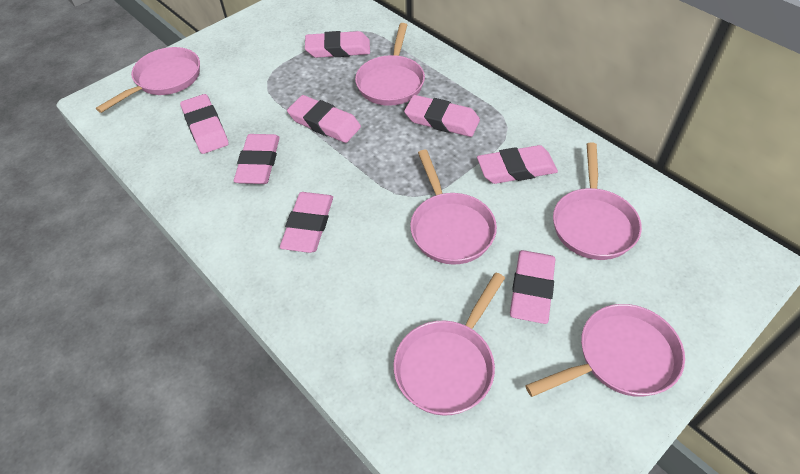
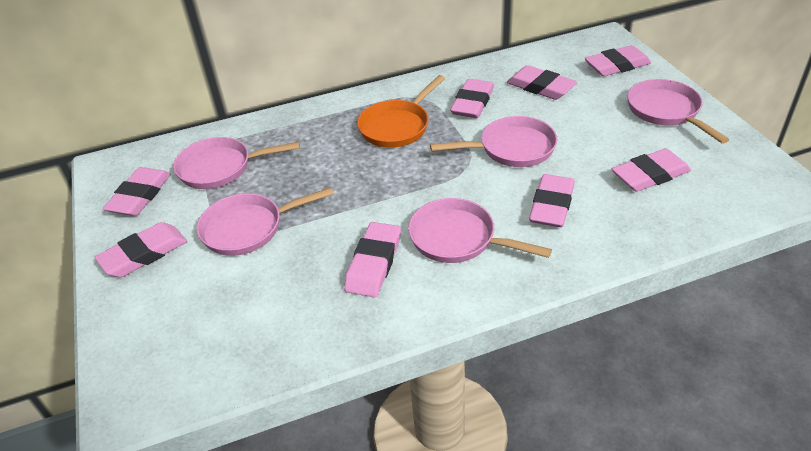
orange pan: 0 -> 1
pink pan: 6 -> 5

